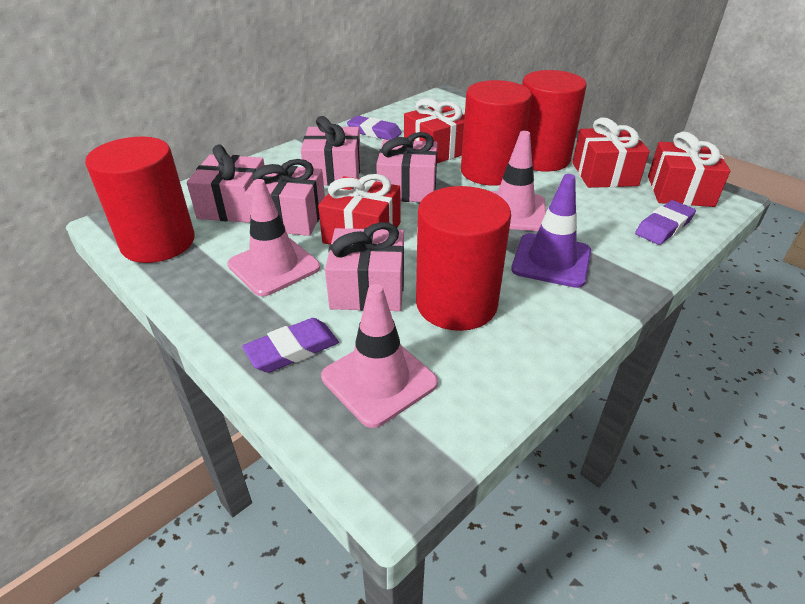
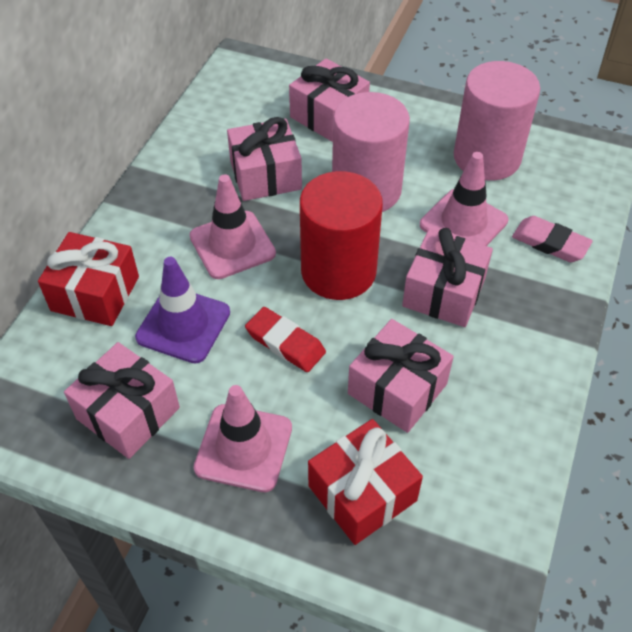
pink cylinder: 0 -> 2
pink eraser: 0 -> 1
purple eraser: 3 -> 0
red cylinder: 4 -> 1
red eraser: 0 -> 1
red gift: 4 -> 2

